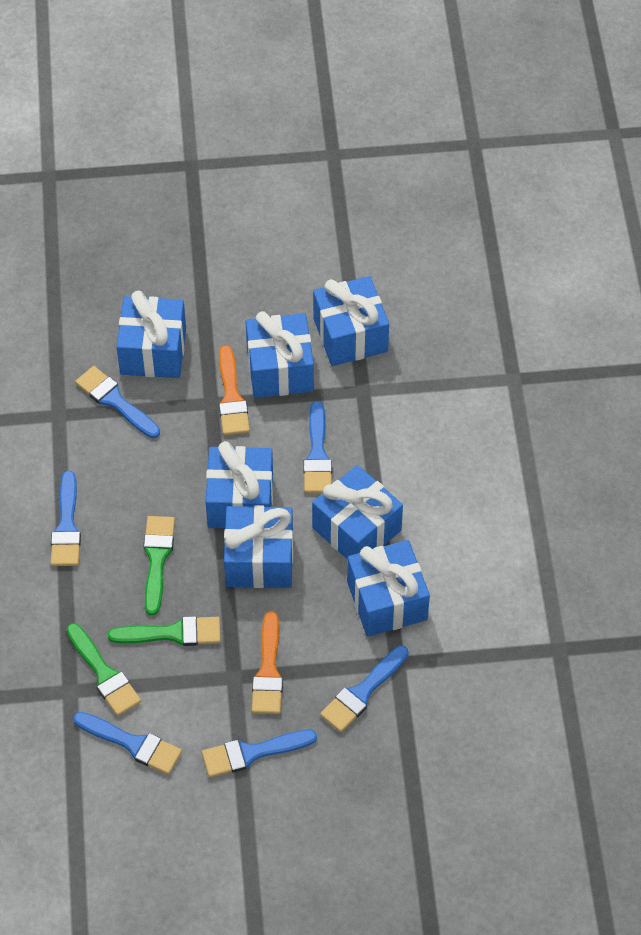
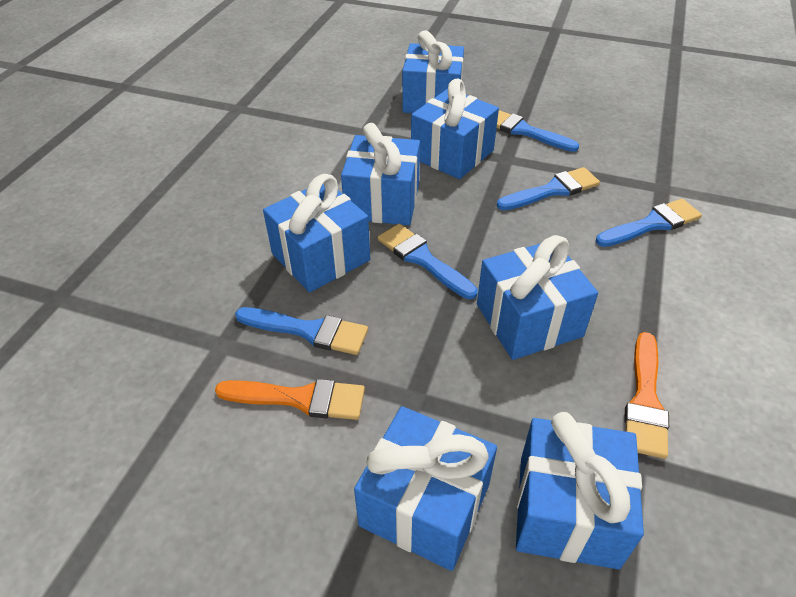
blue brush: 6 -> 5
green brush: 3 -> 0

